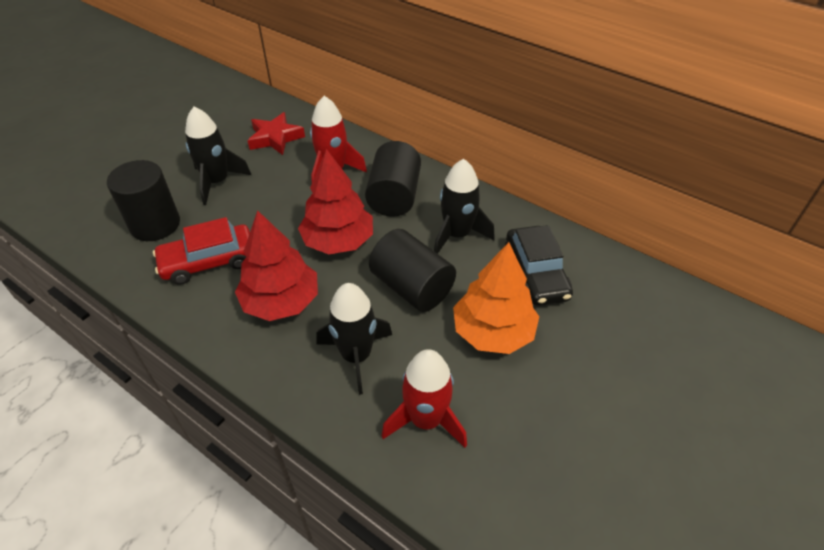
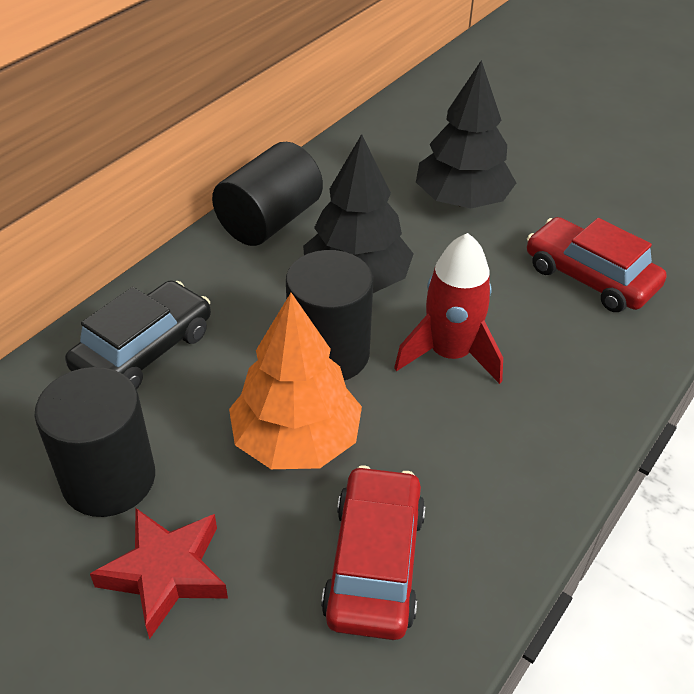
black rocket: 3 -> 0
black tree: 0 -> 2
red car: 1 -> 2
red rocket: 2 -> 1
red tree: 2 -> 0

